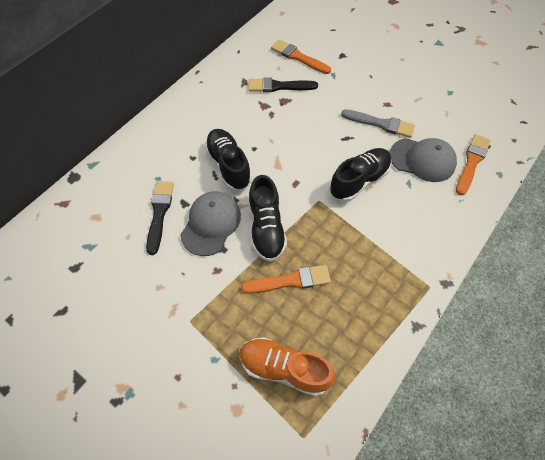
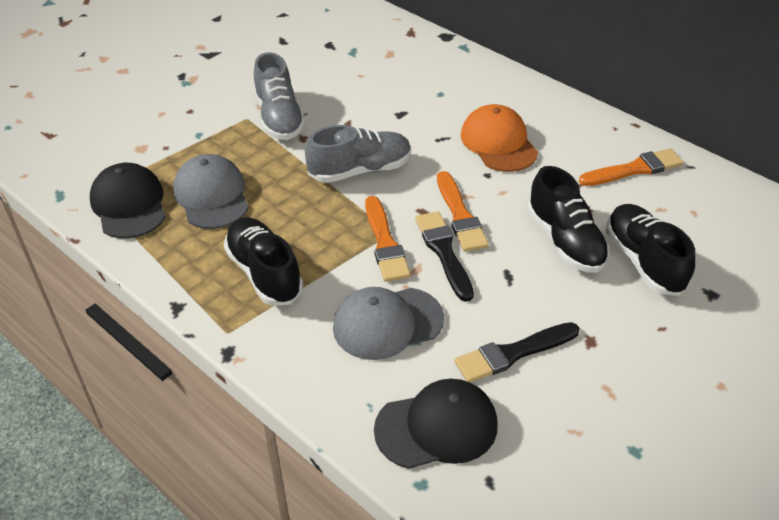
black cap: 0 -> 2
grey brush: 1 -> 0
grey shoe: 0 -> 2
orange cap: 0 -> 1
orange shoe: 1 -> 0

